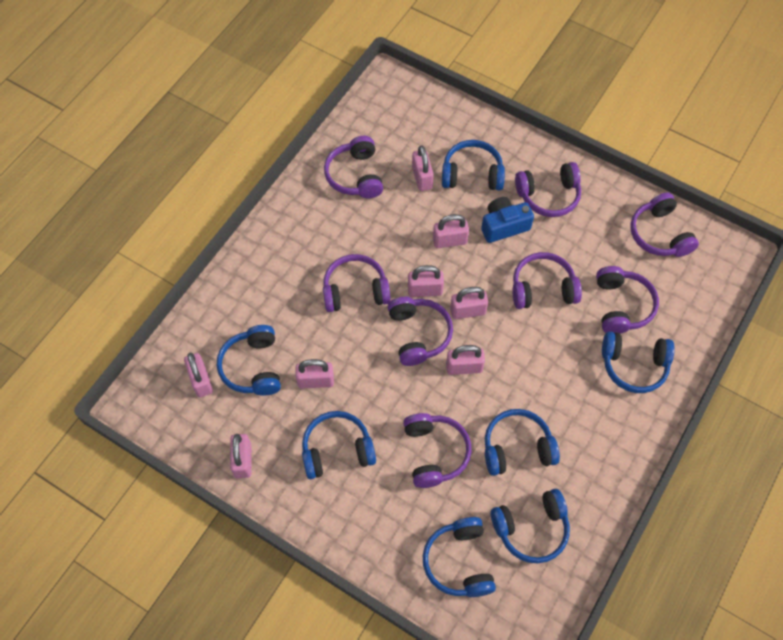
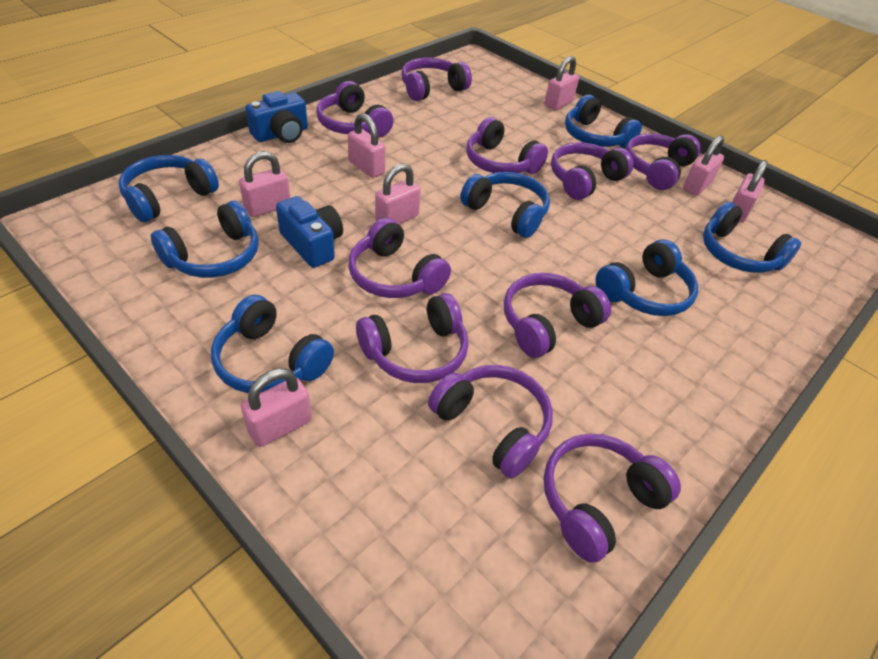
blue camera: 1 -> 2
pink padlock: 8 -> 7
purple headphones: 8 -> 10

